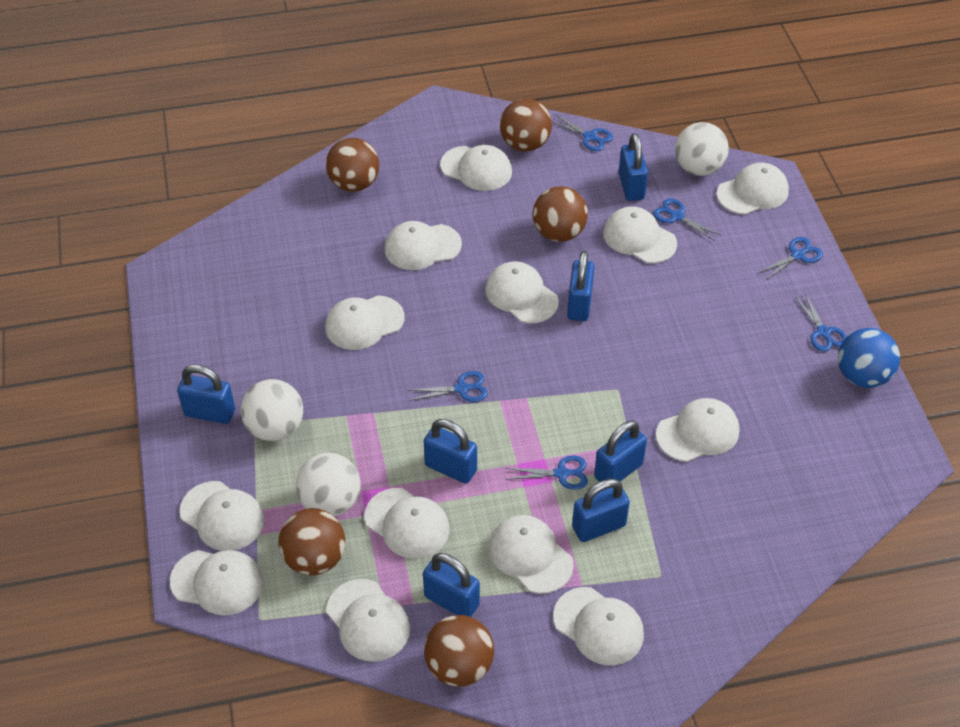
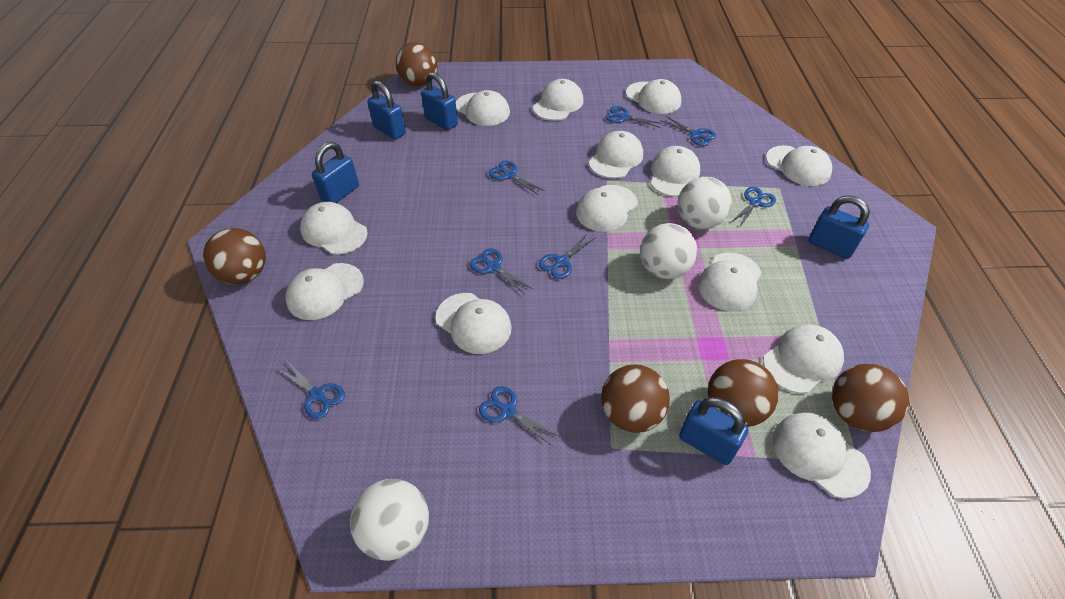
blue ball: 1 -> 0
blue padlock: 7 -> 5
blue scissors: 6 -> 8

